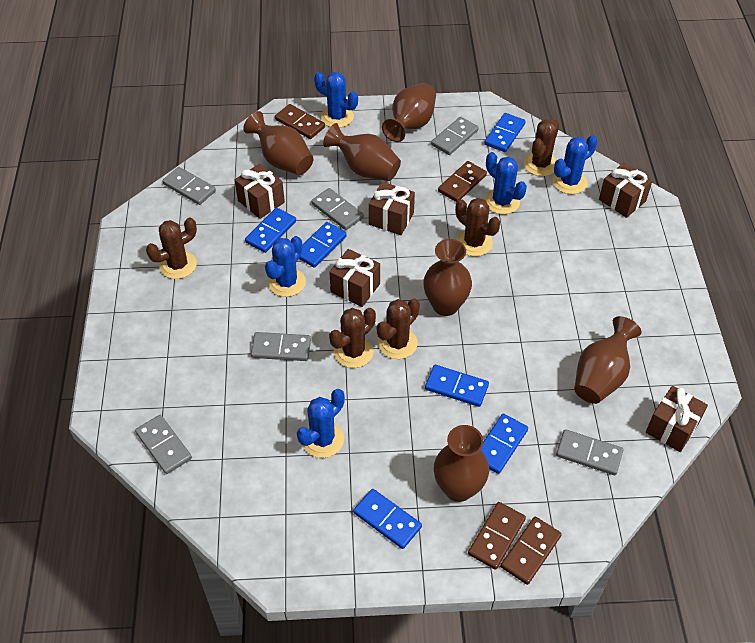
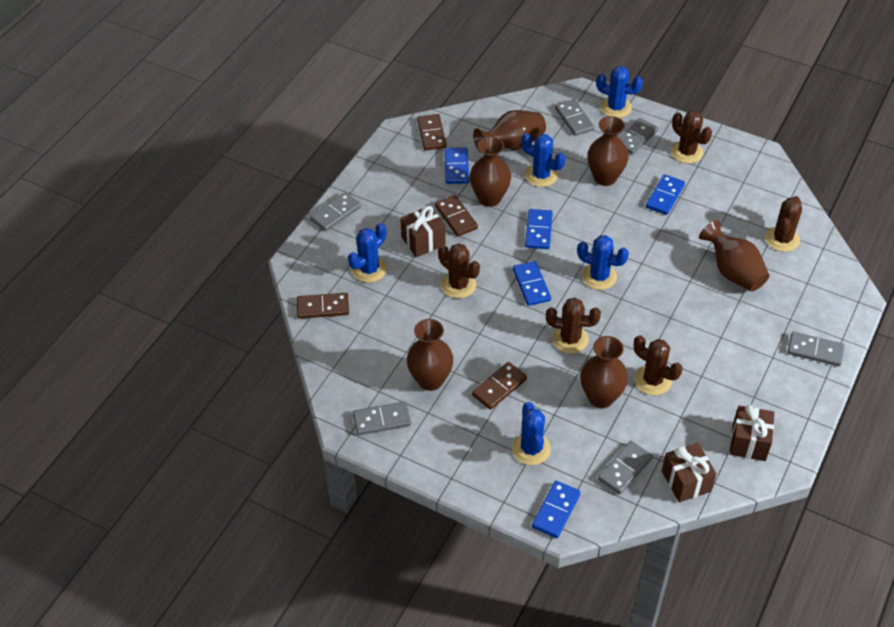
blue domino: 6 -> 5
brown gift: 5 -> 3

